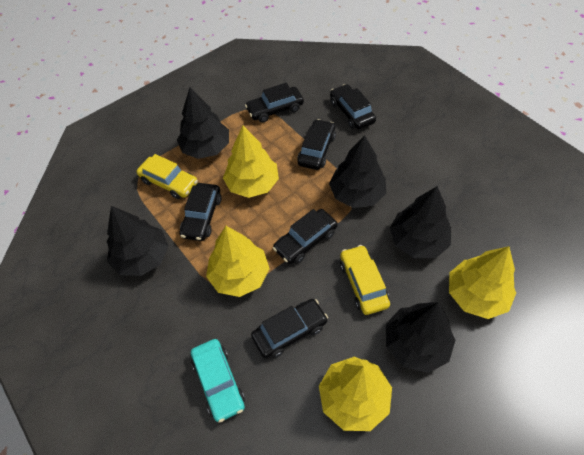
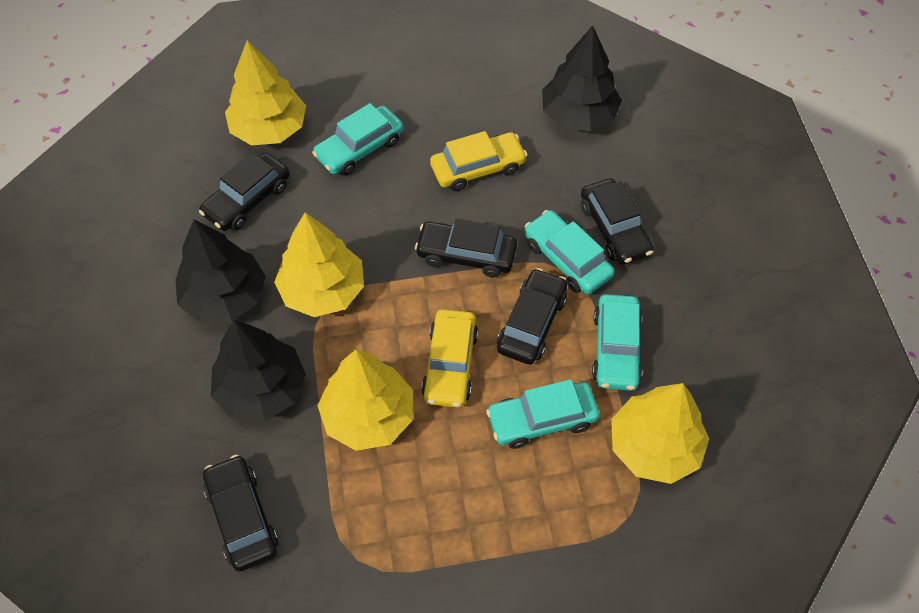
black car: 6 -> 5
black tree: 5 -> 3
turquoise car: 1 -> 4

